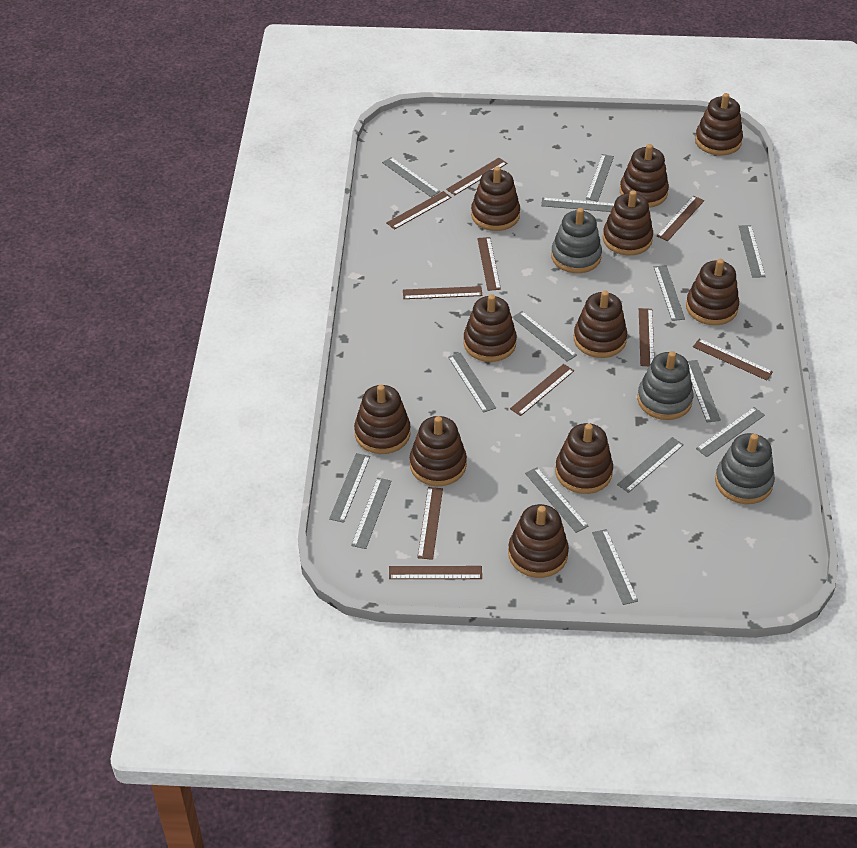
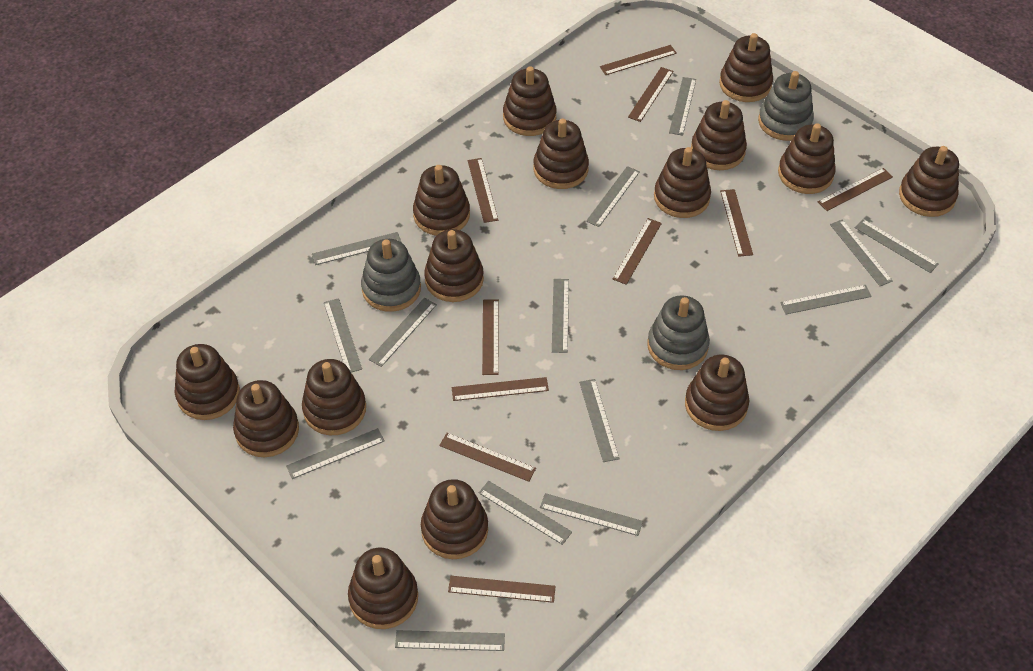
brown stacking toy: 11 -> 15

